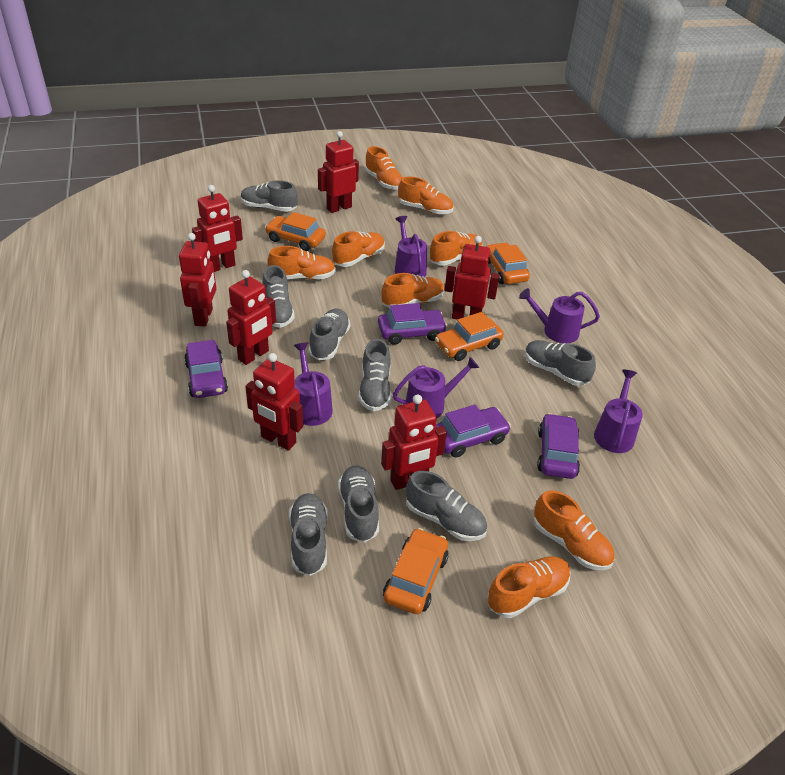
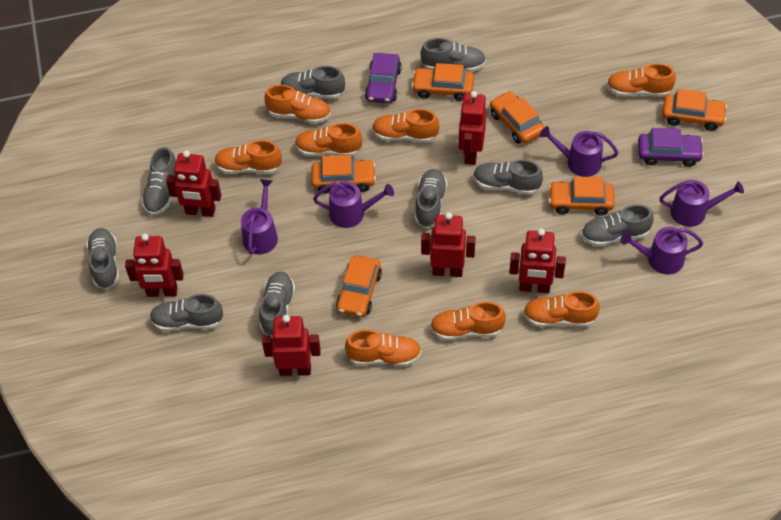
grey shoe: 8 -> 9
orange car: 4 -> 6
purple car: 4 -> 2
red robot: 7 -> 6

